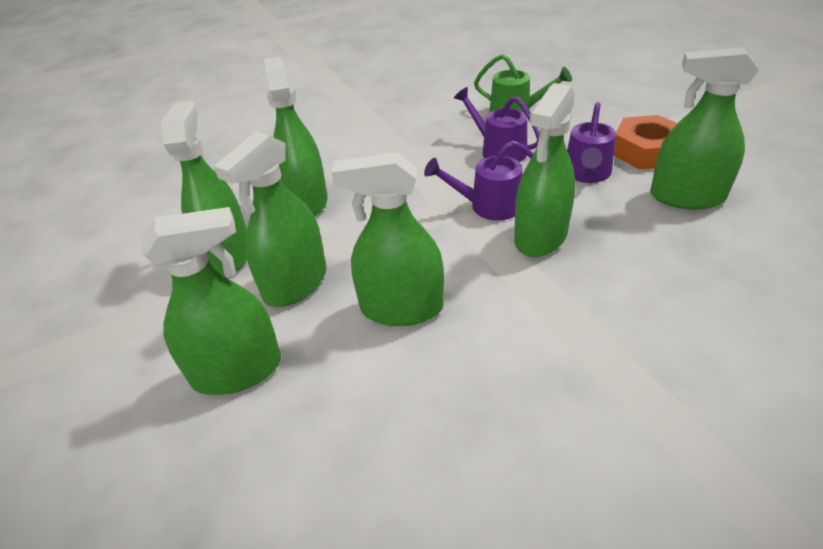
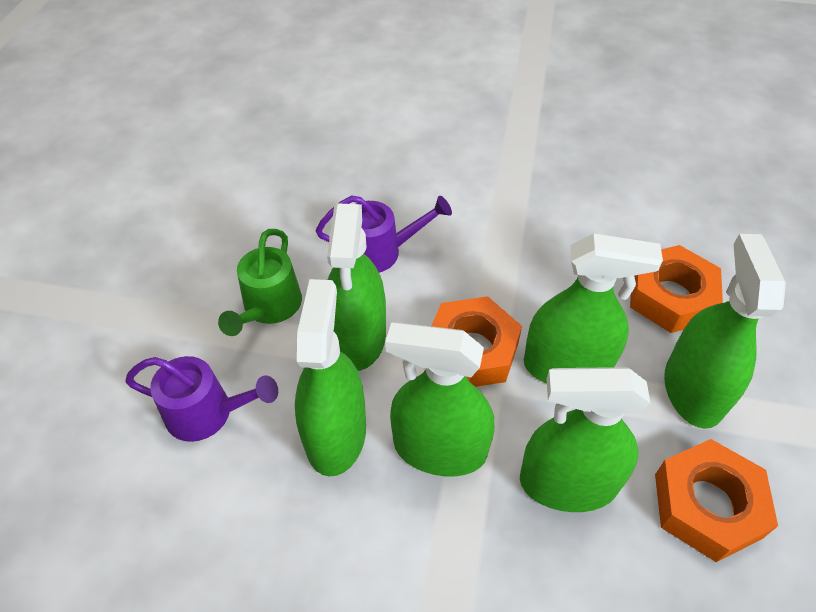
green spray bottle: 7 -> 6
orange nut: 1 -> 3
purple watering can: 3 -> 2

